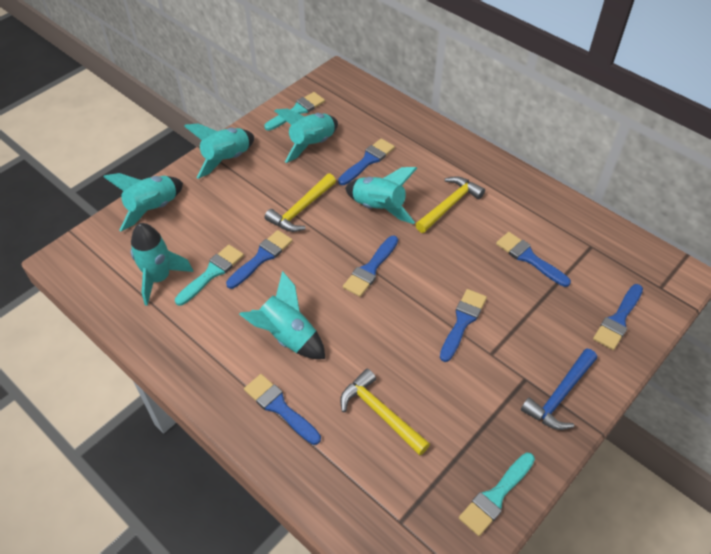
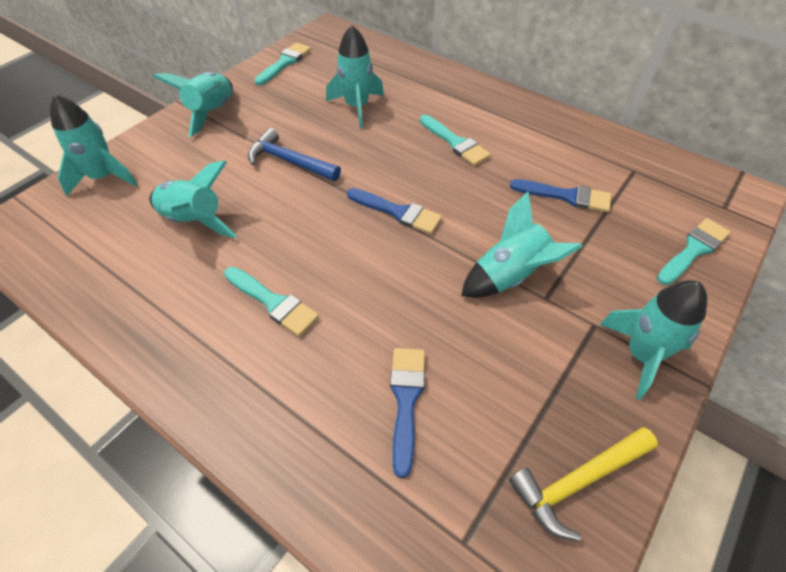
blue brush: 7 -> 3
turquoise brush: 3 -> 4
yellow hammer: 3 -> 1

